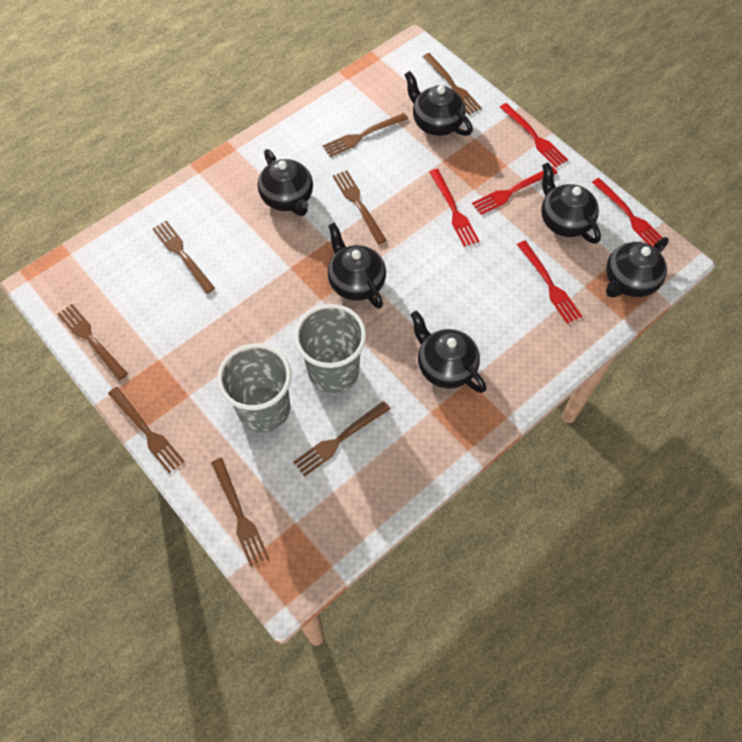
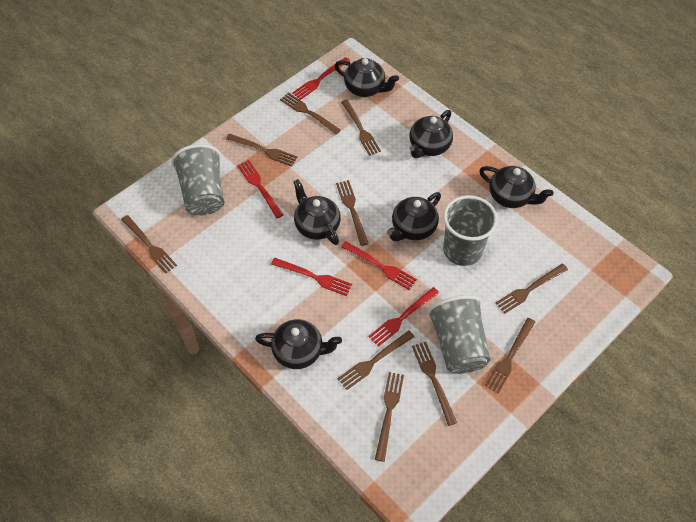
brown fork: 8 -> 10
grey cup: 2 -> 3

